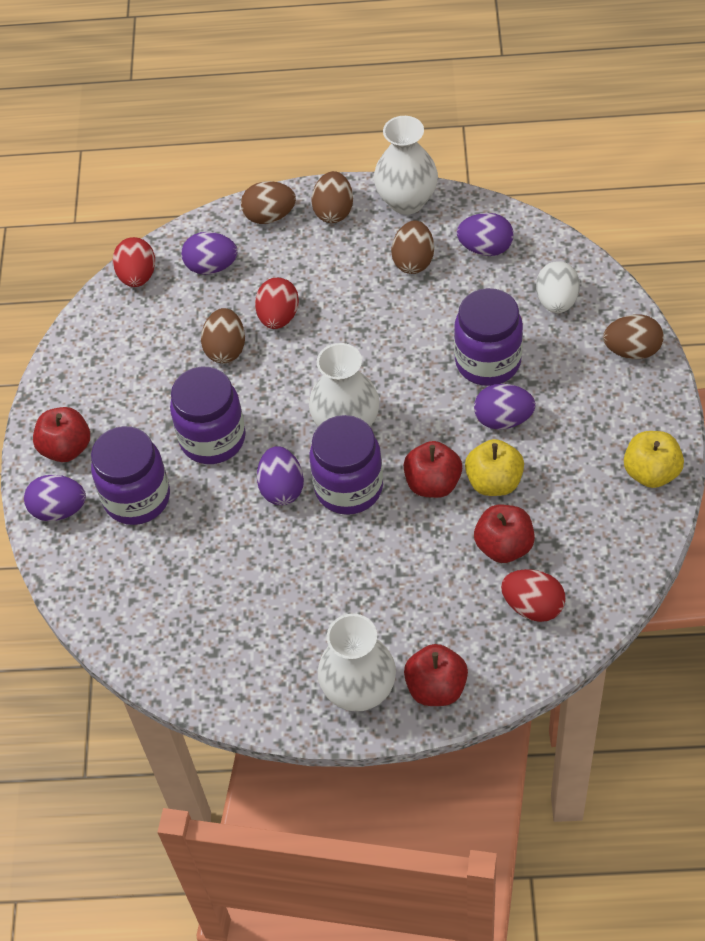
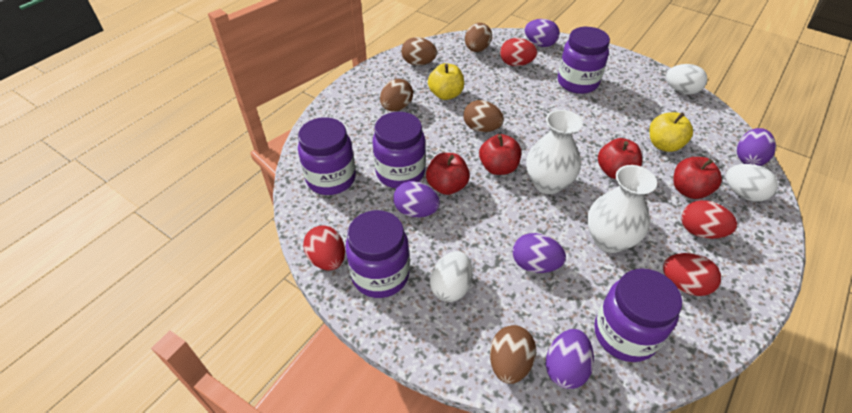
purple jar: 4 -> 5
red egg: 3 -> 4
white egg: 1 -> 3
white vase: 3 -> 2

